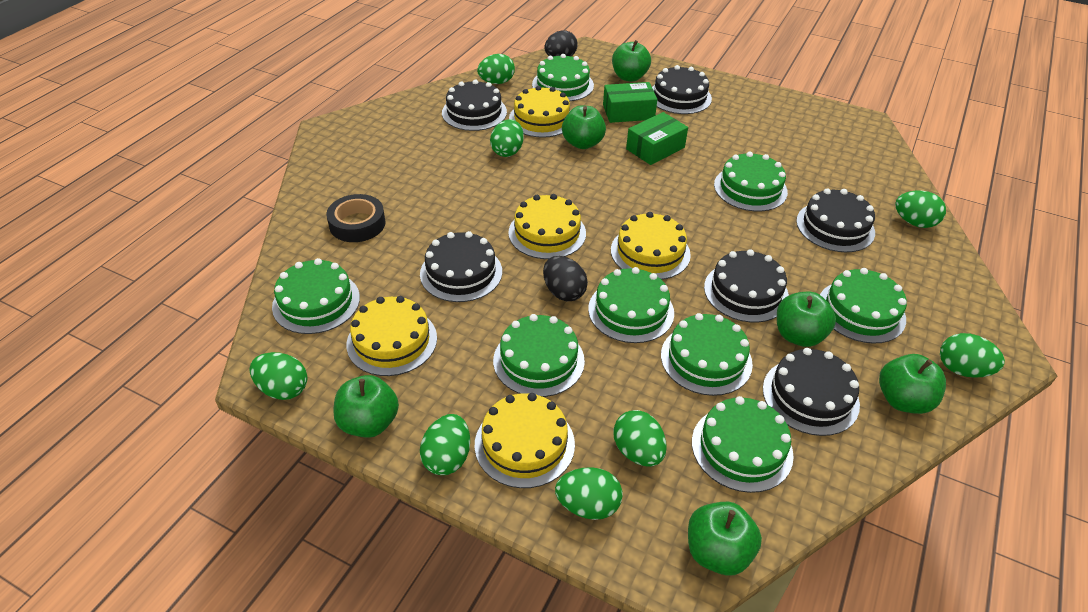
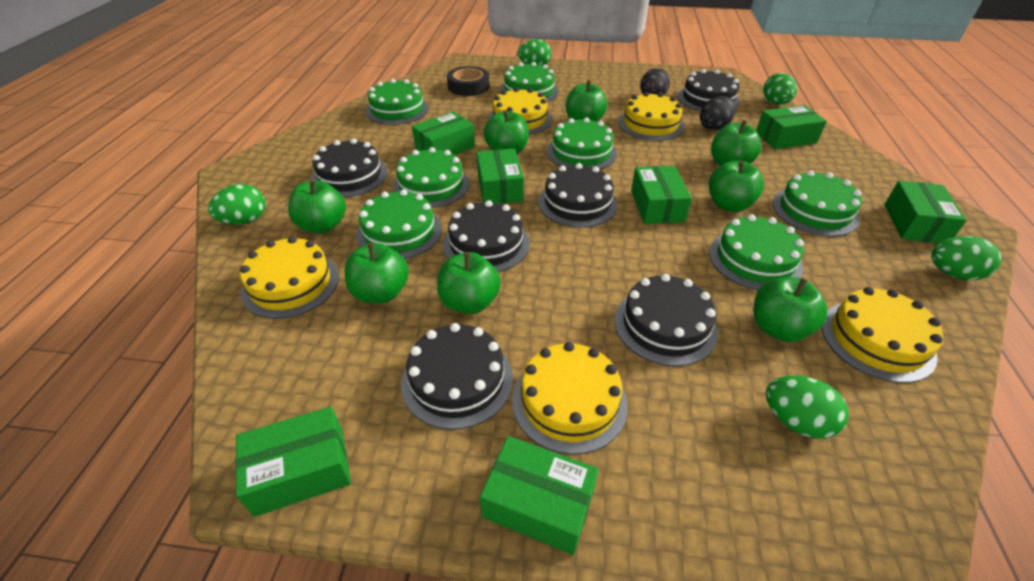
green apple: 6 -> 8
green box: 2 -> 7
green cake: 8 -> 7
green egg: 8 -> 5

